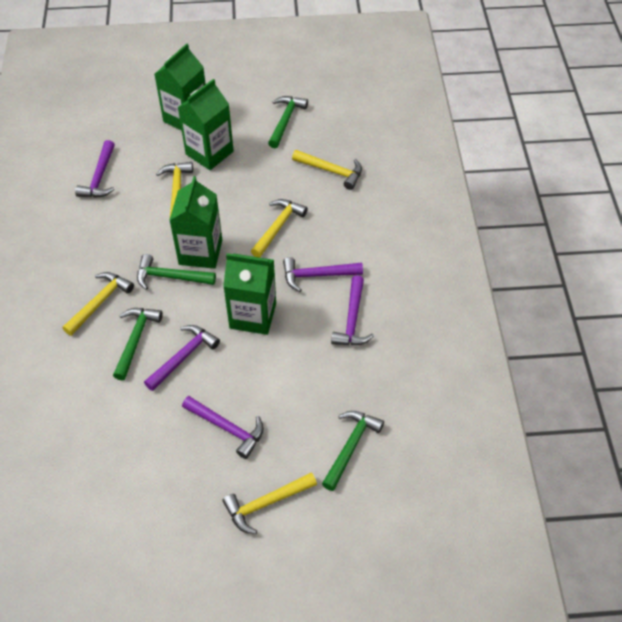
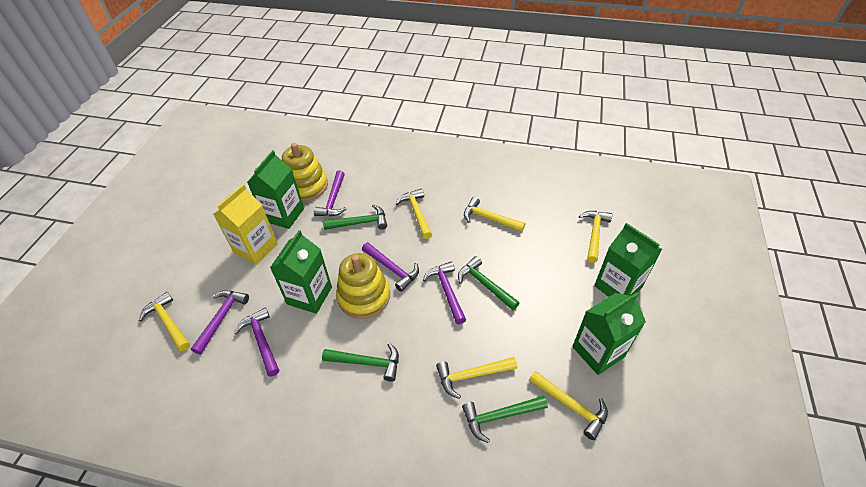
yellow carton: 0 -> 1
yellow hammer: 5 -> 6
yellow stacking toy: 0 -> 2

